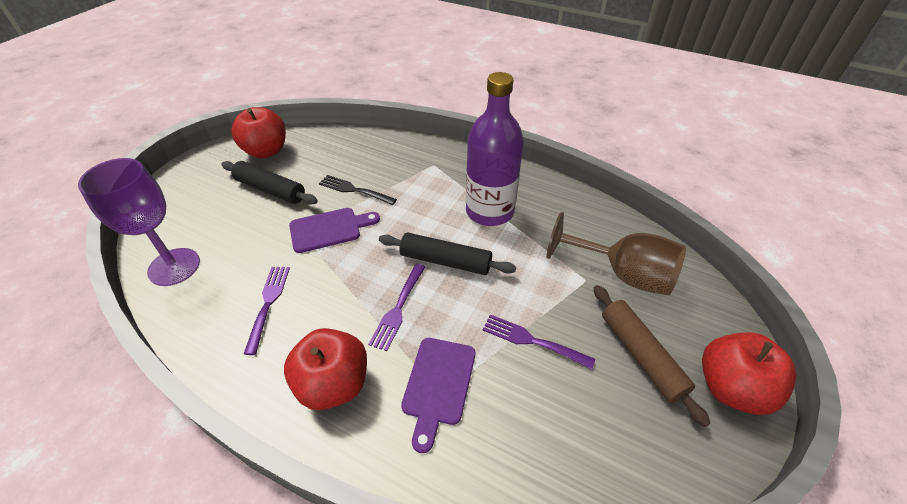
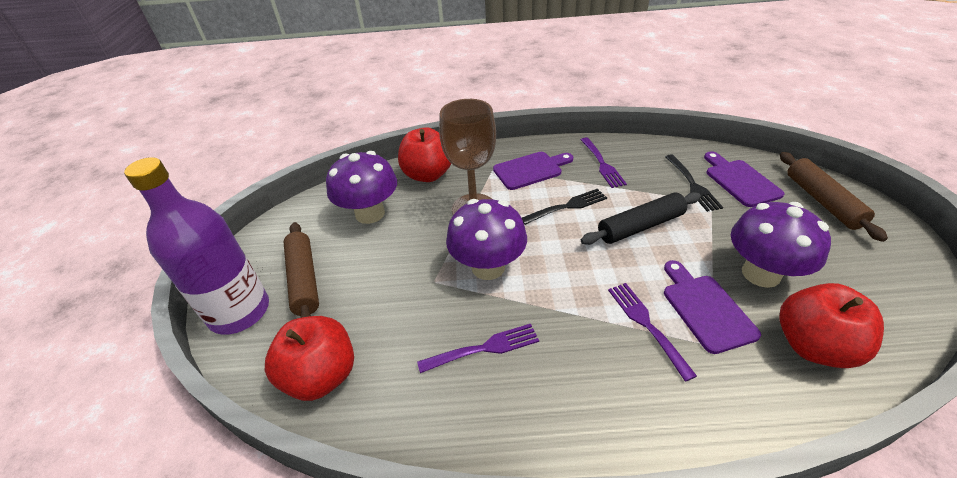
black fork: 1 -> 2
black rolling pin: 2 -> 1
brown rolling pin: 1 -> 2
purple cutting board: 2 -> 3
purple goblet: 1 -> 0
purple mushroom: 0 -> 3

